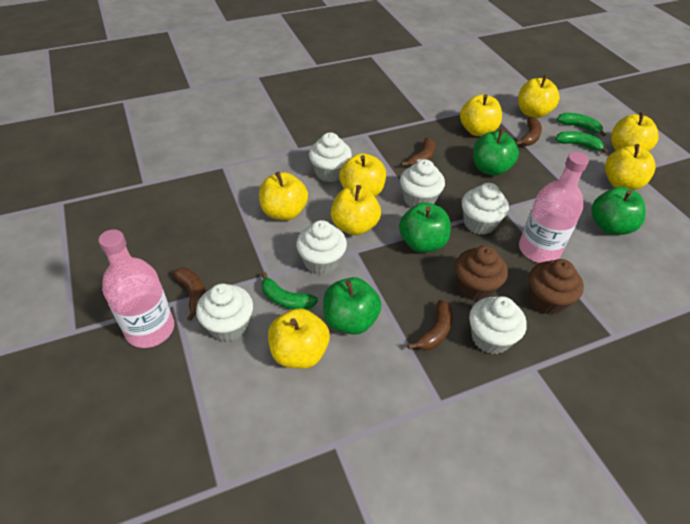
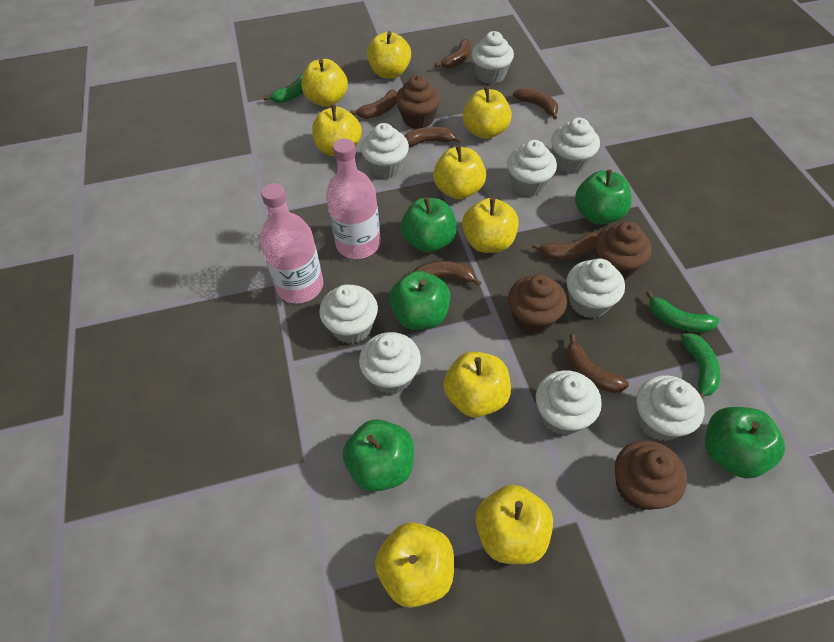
brown banana: 4 -> 7
brown cupcake: 2 -> 4
green apple: 4 -> 5
white cupcake: 6 -> 9
yellow apple: 8 -> 9

